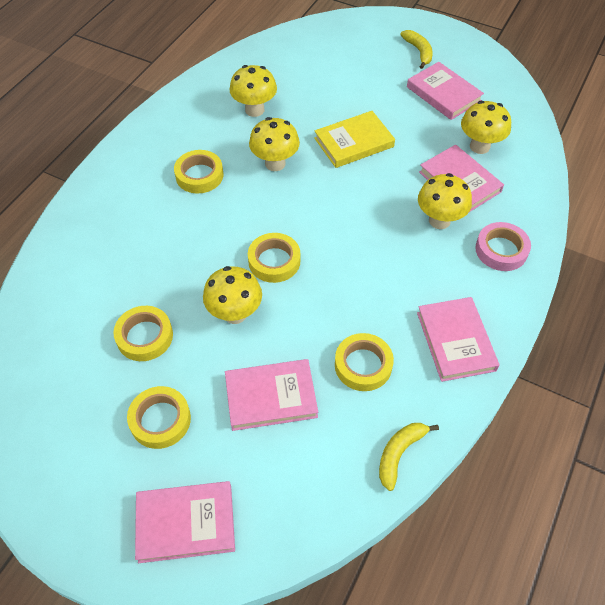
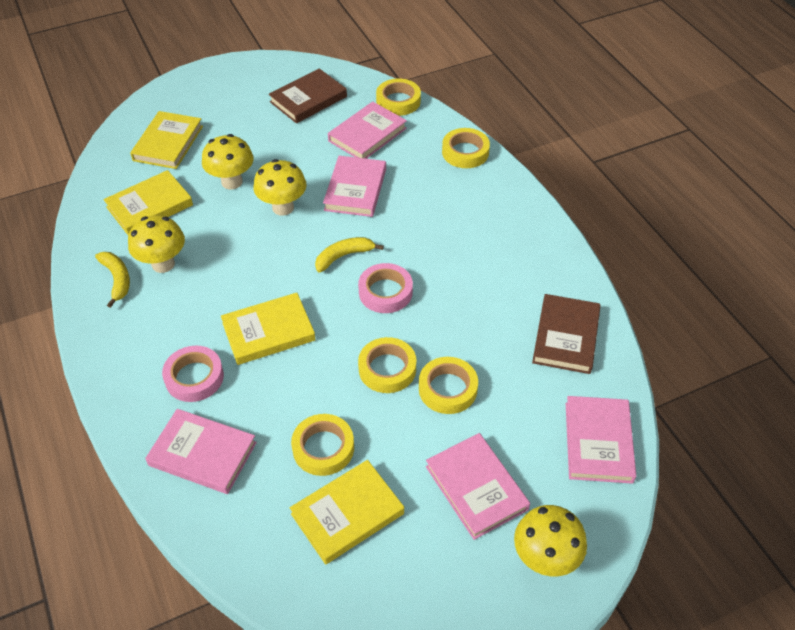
brown book: 0 -> 2
pink tape: 1 -> 2
yellow book: 1 -> 4
yellow mushroom: 5 -> 4

